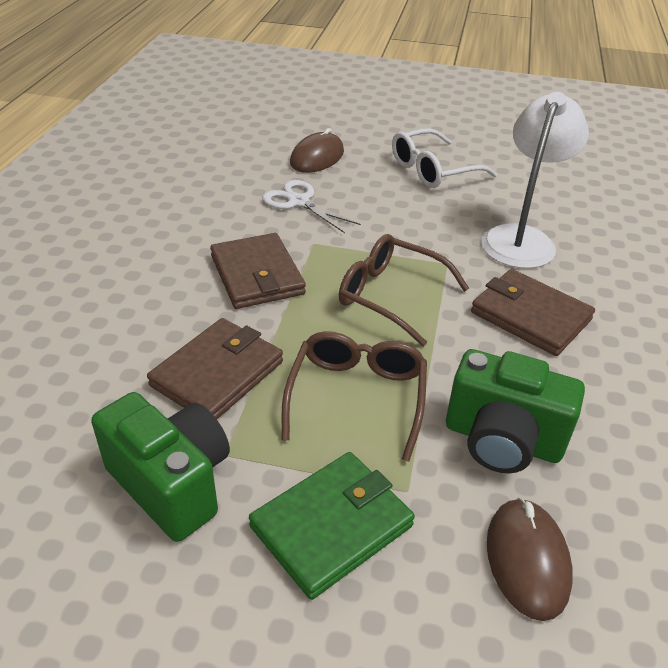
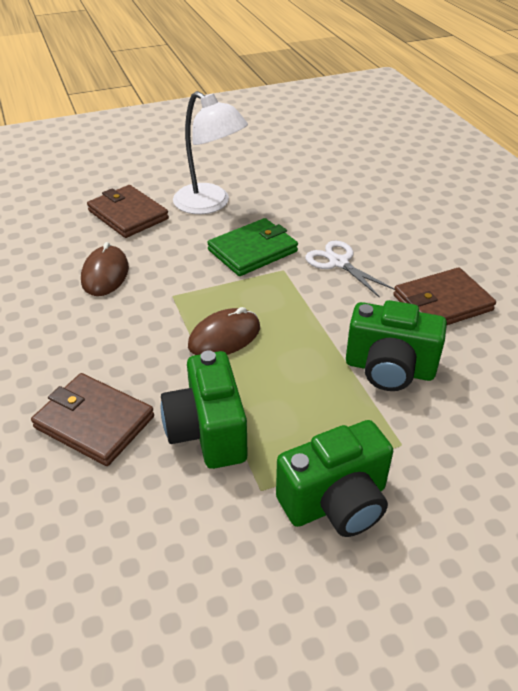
brown glasses: 2 -> 0
green camera: 2 -> 3
white glasses: 1 -> 0

